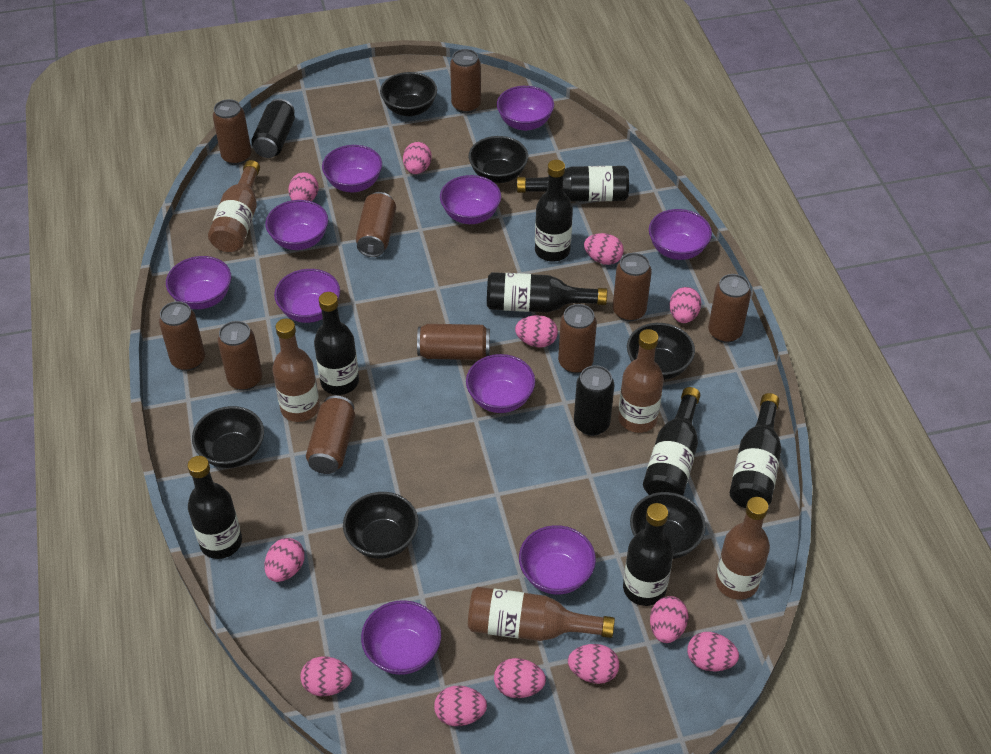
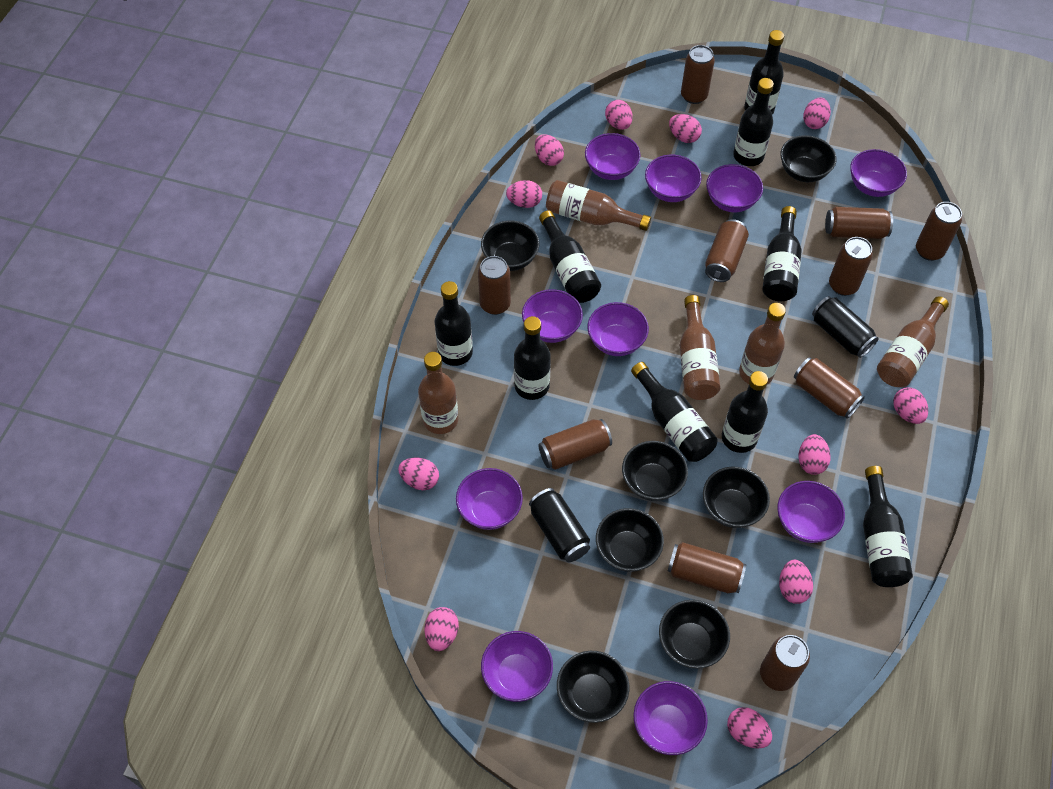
black bottle: 8 -> 9
black bowl: 6 -> 7
pink egg: 12 -> 11

